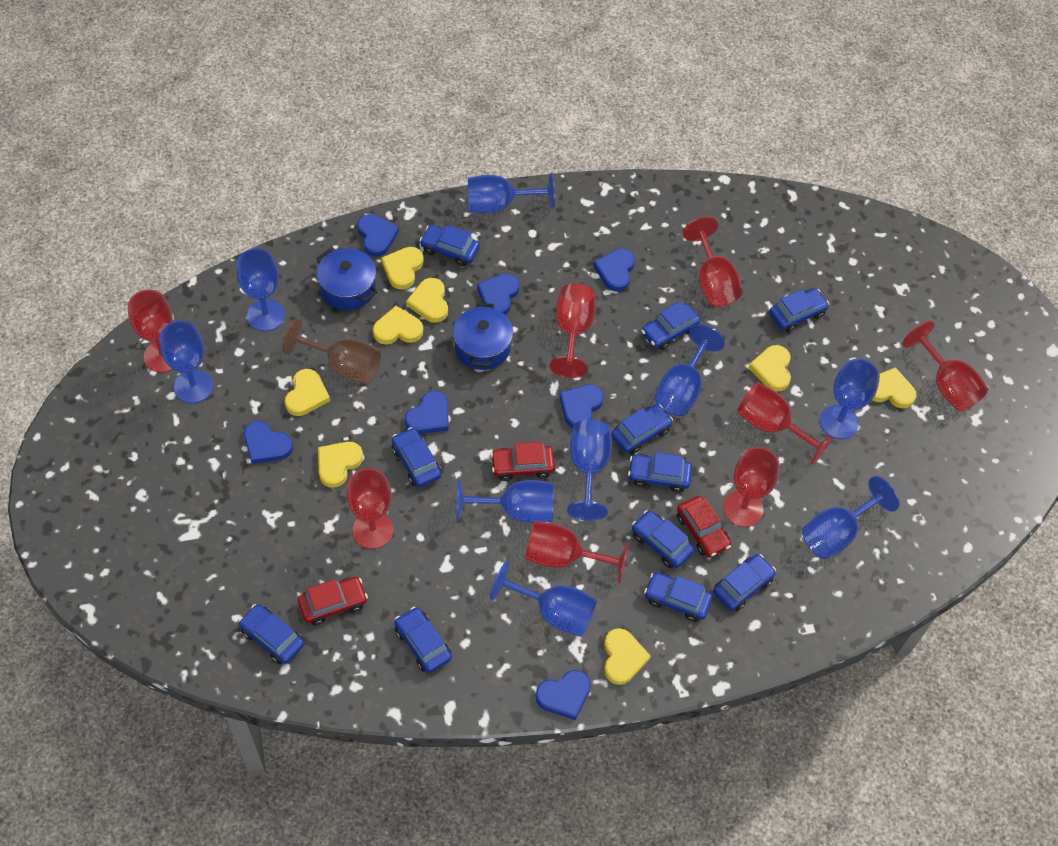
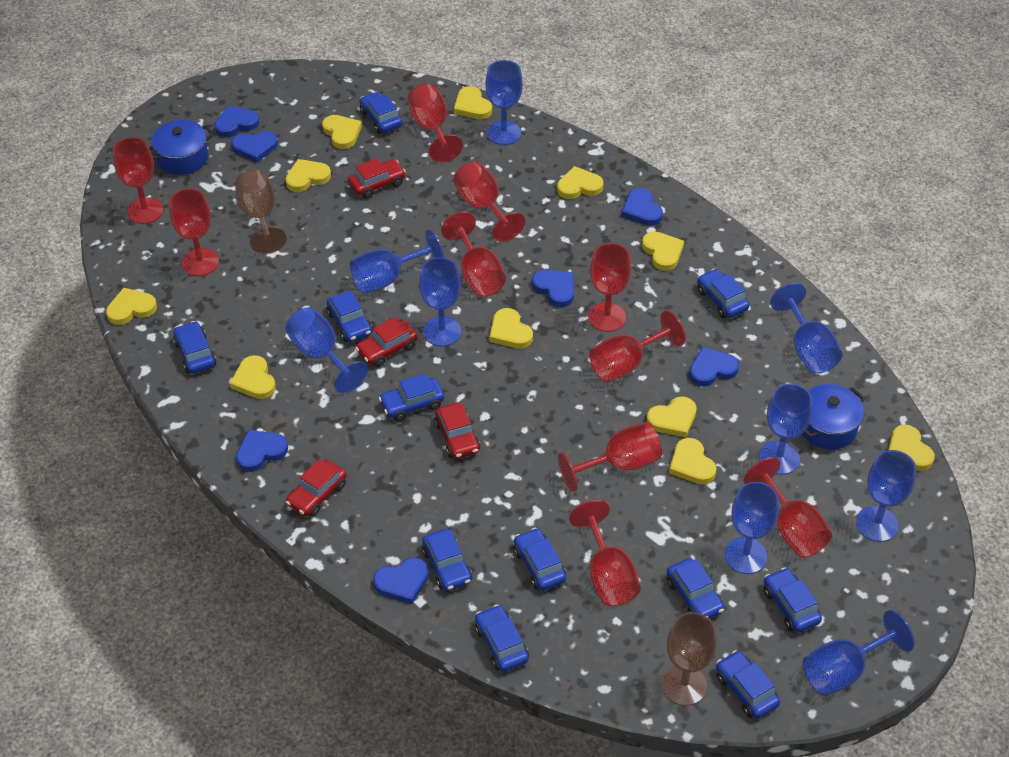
brown goblet: 1 -> 2
red car: 3 -> 4
red goblet: 8 -> 10
yellow heart: 8 -> 11

